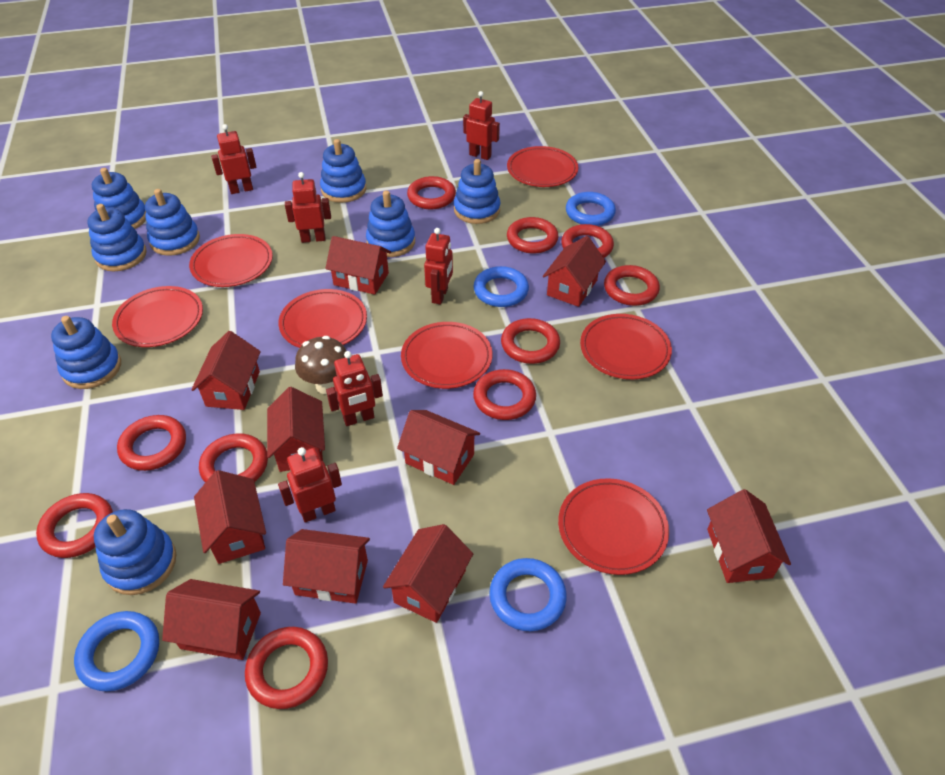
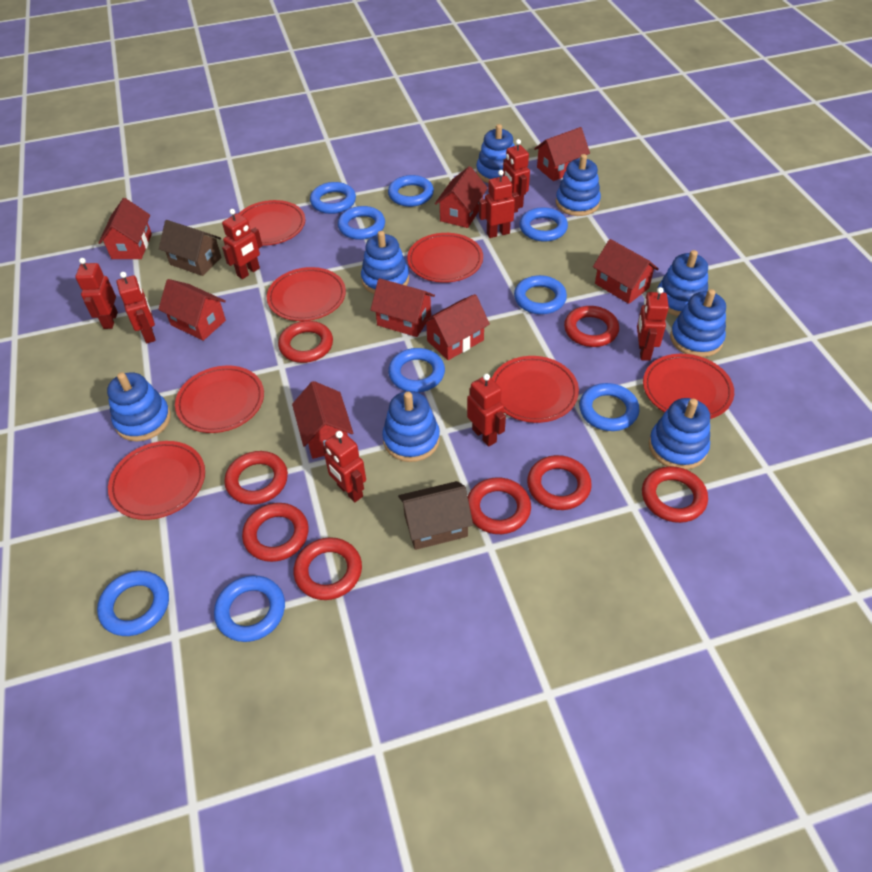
blue ring: 4 -> 9
brown house: 0 -> 2
brown mushroom: 1 -> 0
red house: 10 -> 8
red ring: 10 -> 8
red robot: 6 -> 8

